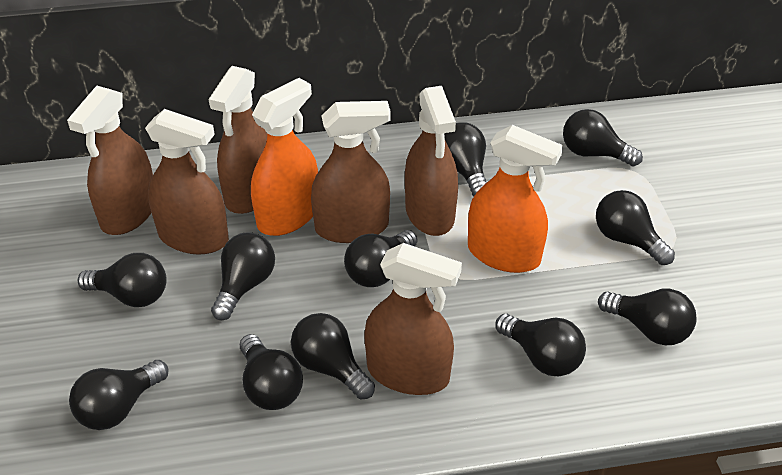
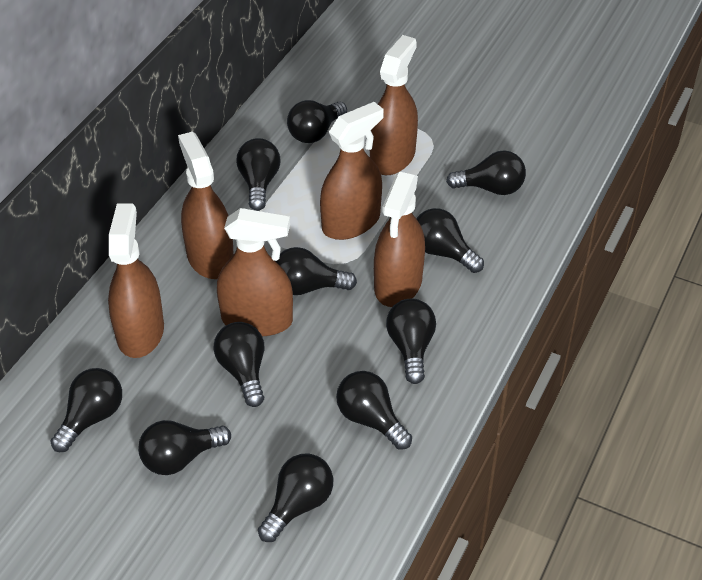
orange spray bottle: 2 -> 0

